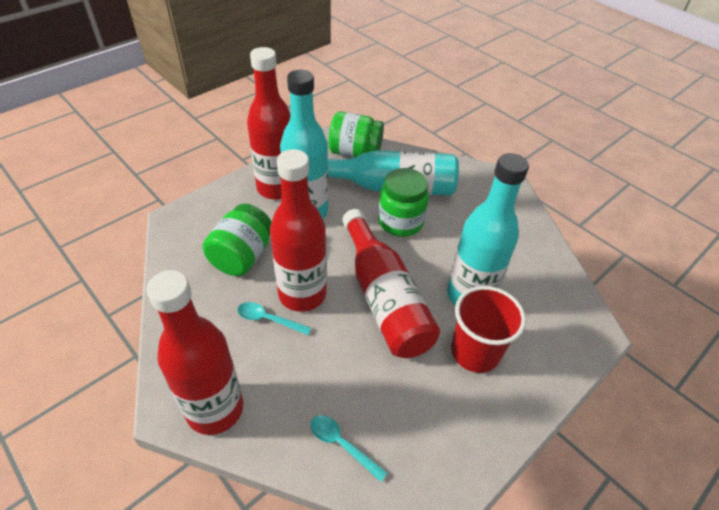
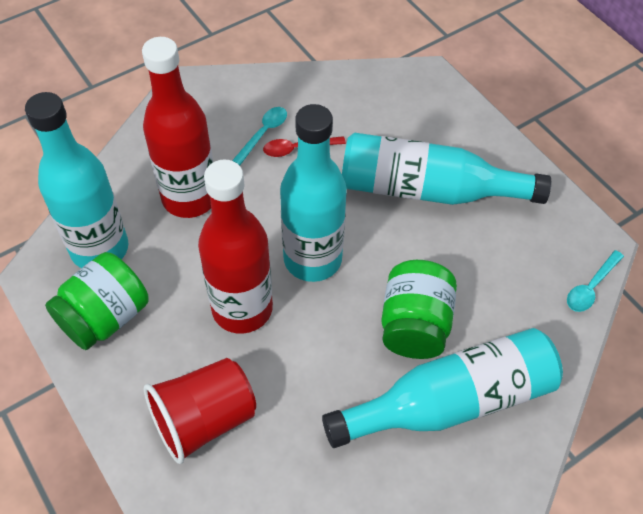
green jar: 3 -> 2
red bottle: 4 -> 2
red spoon: 0 -> 1
turquoise bottle: 3 -> 4

